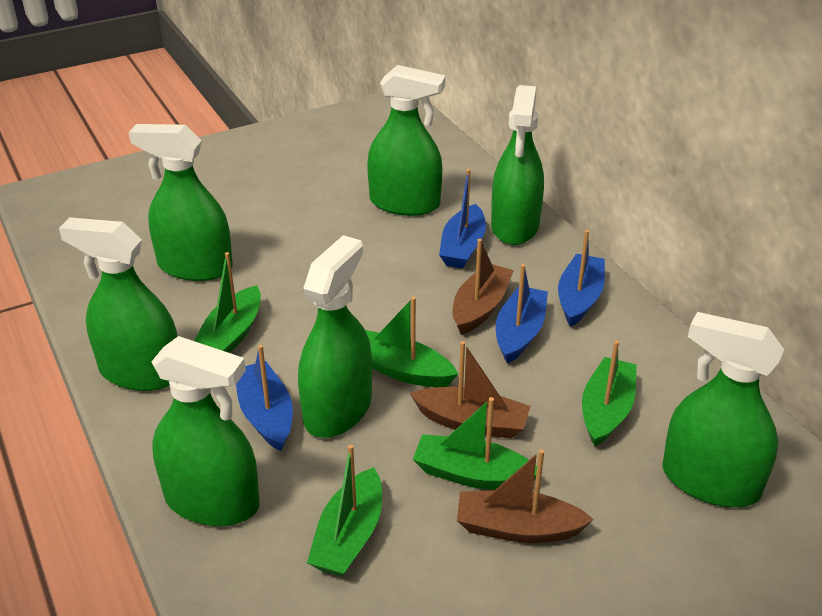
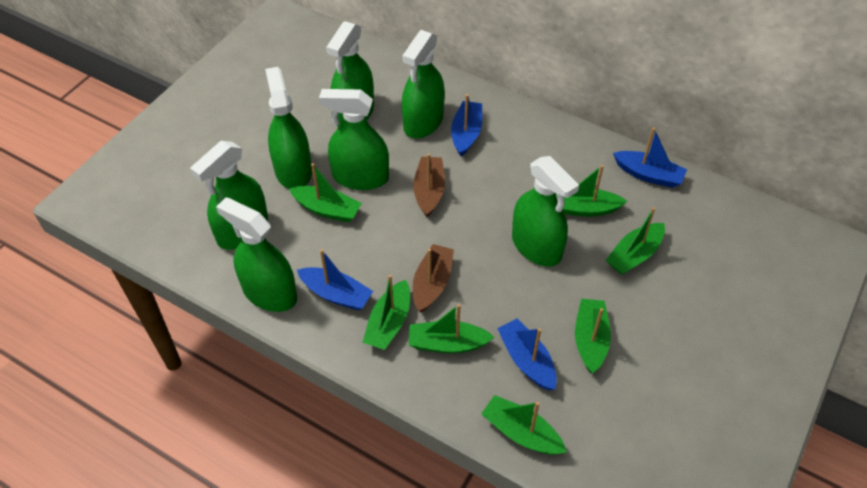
brown boat: 3 -> 2
green boat: 5 -> 7

